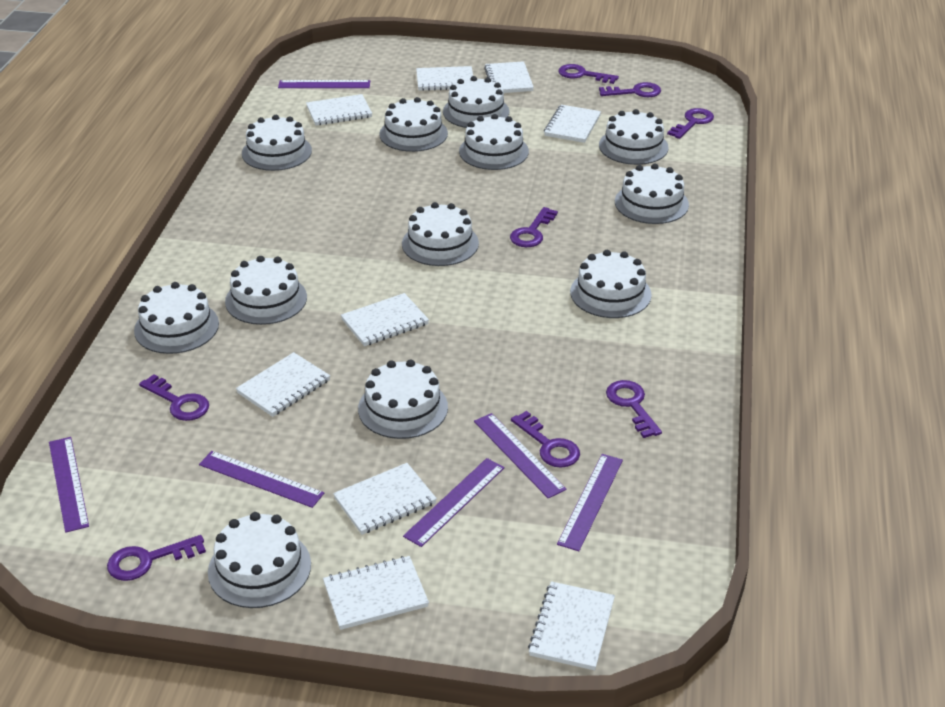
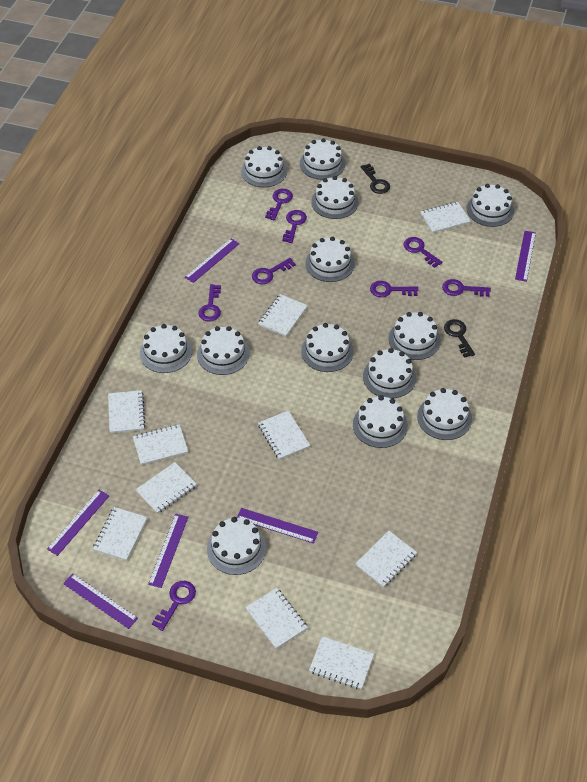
black key: 0 -> 2
white cake: 12 -> 13
white notebook: 9 -> 10

